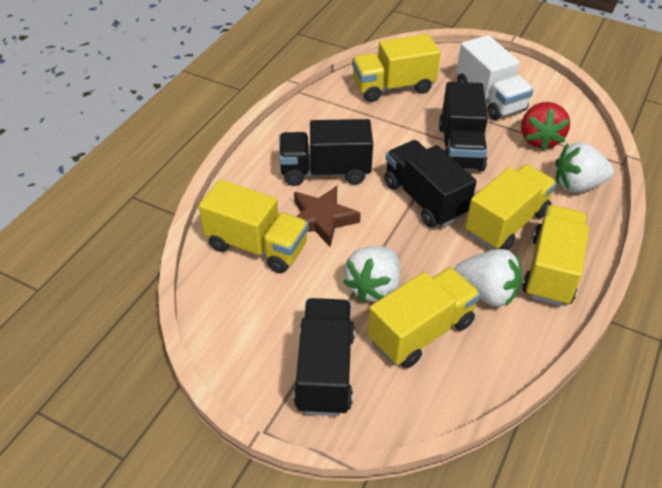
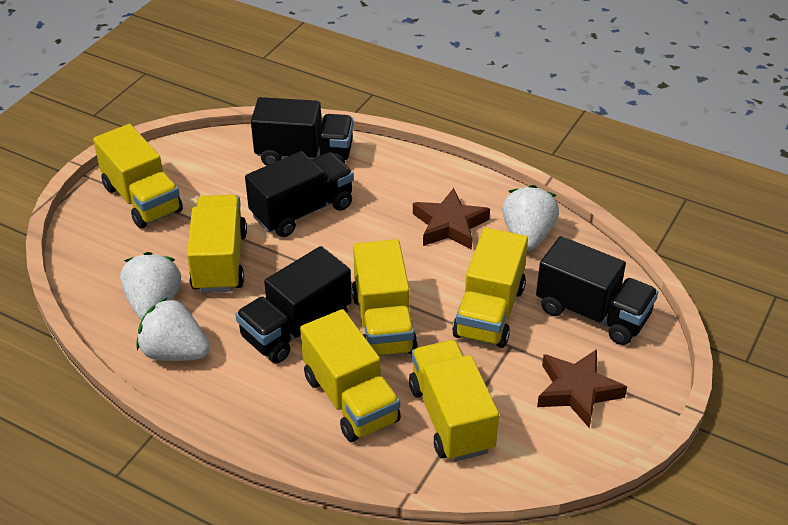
brown star: 1 -> 2
red strawberry: 1 -> 0
white truck: 1 -> 0
yellow truck: 5 -> 6

